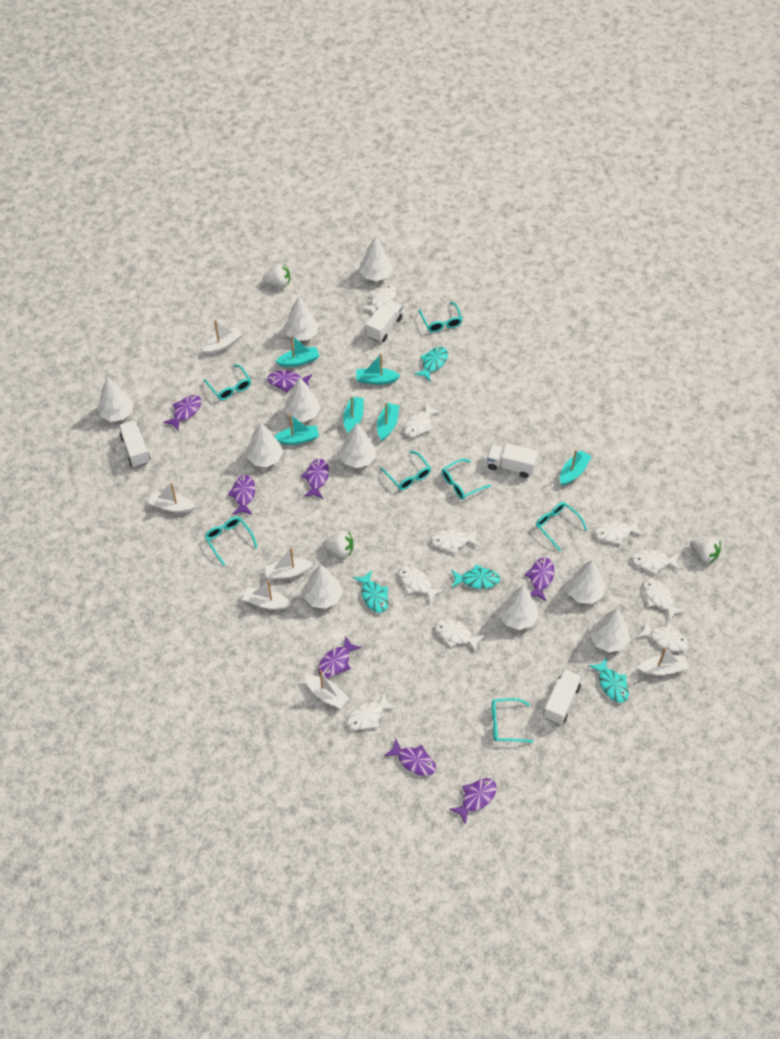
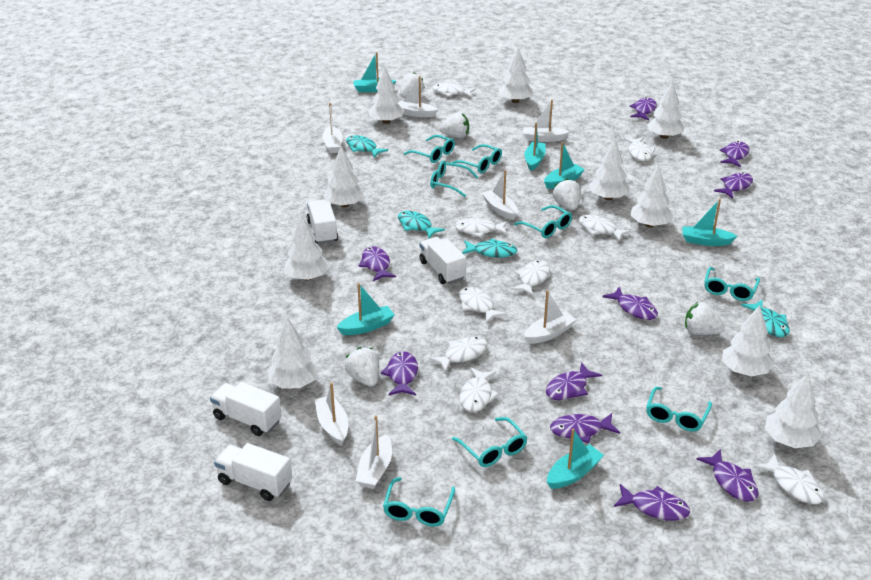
purple fish: 8 -> 10
turquoise glasses: 7 -> 8
white boat: 6 -> 7
white fish: 10 -> 9
white strawberry: 3 -> 5

